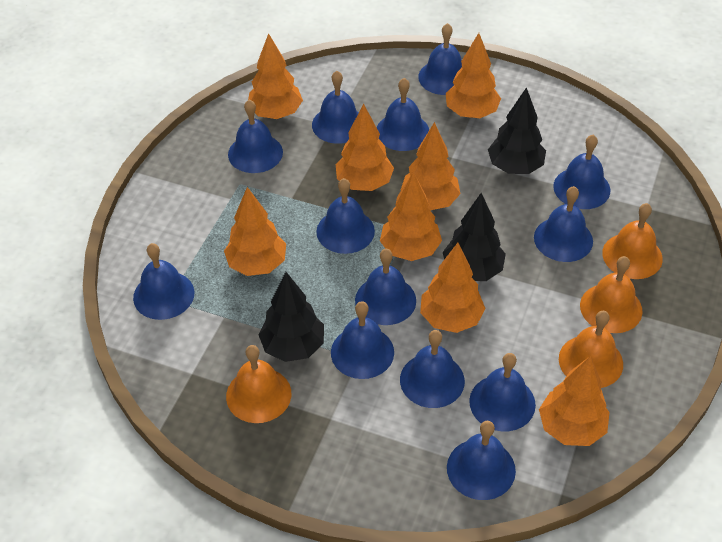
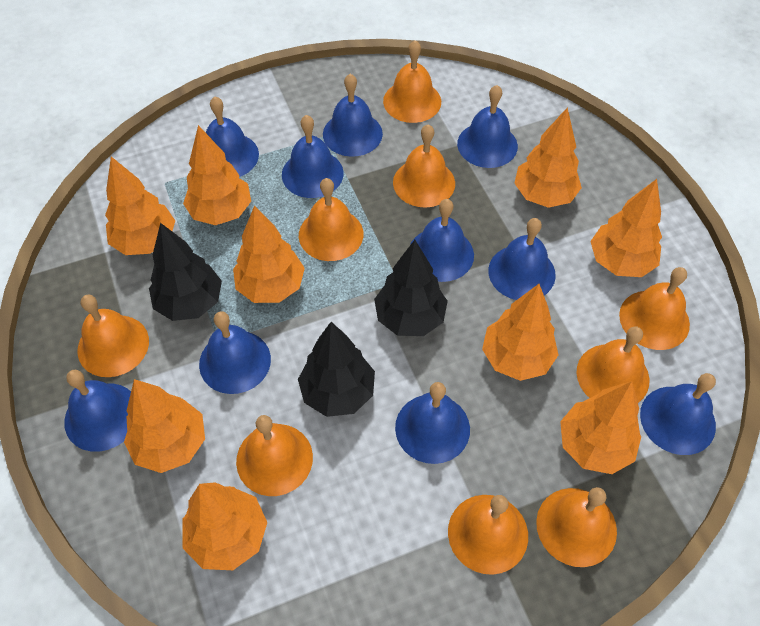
blue bell: 13 -> 10
orange bell: 4 -> 9
orange tree: 8 -> 9

